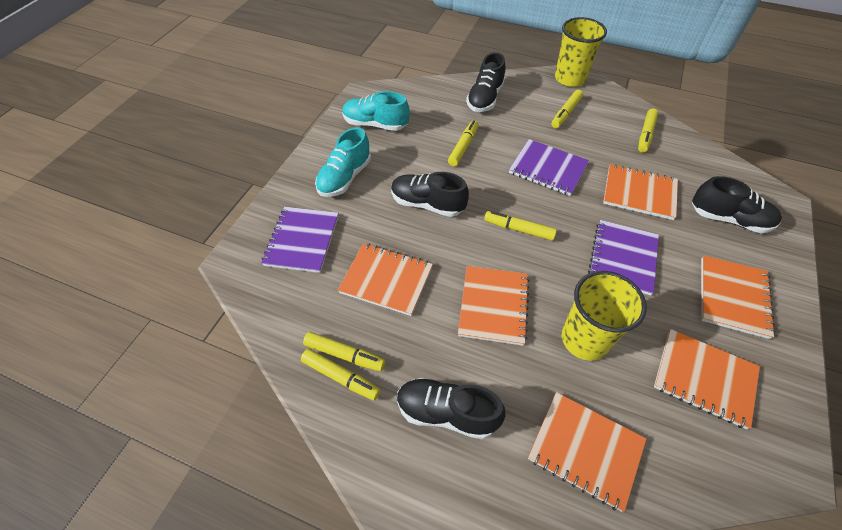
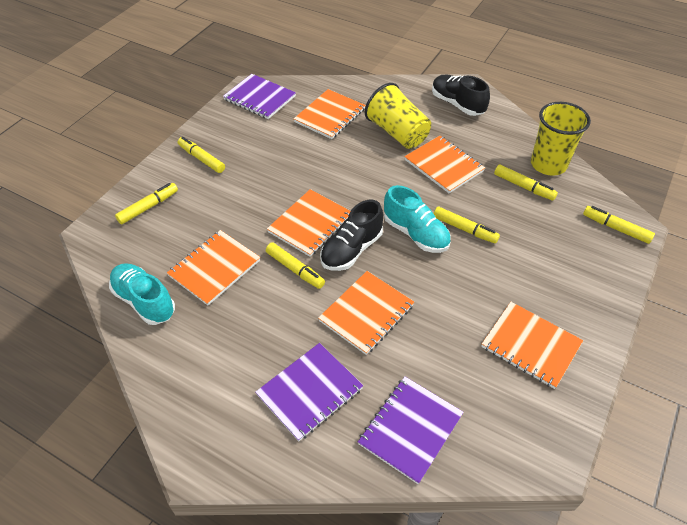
black shoe: 4 -> 2

